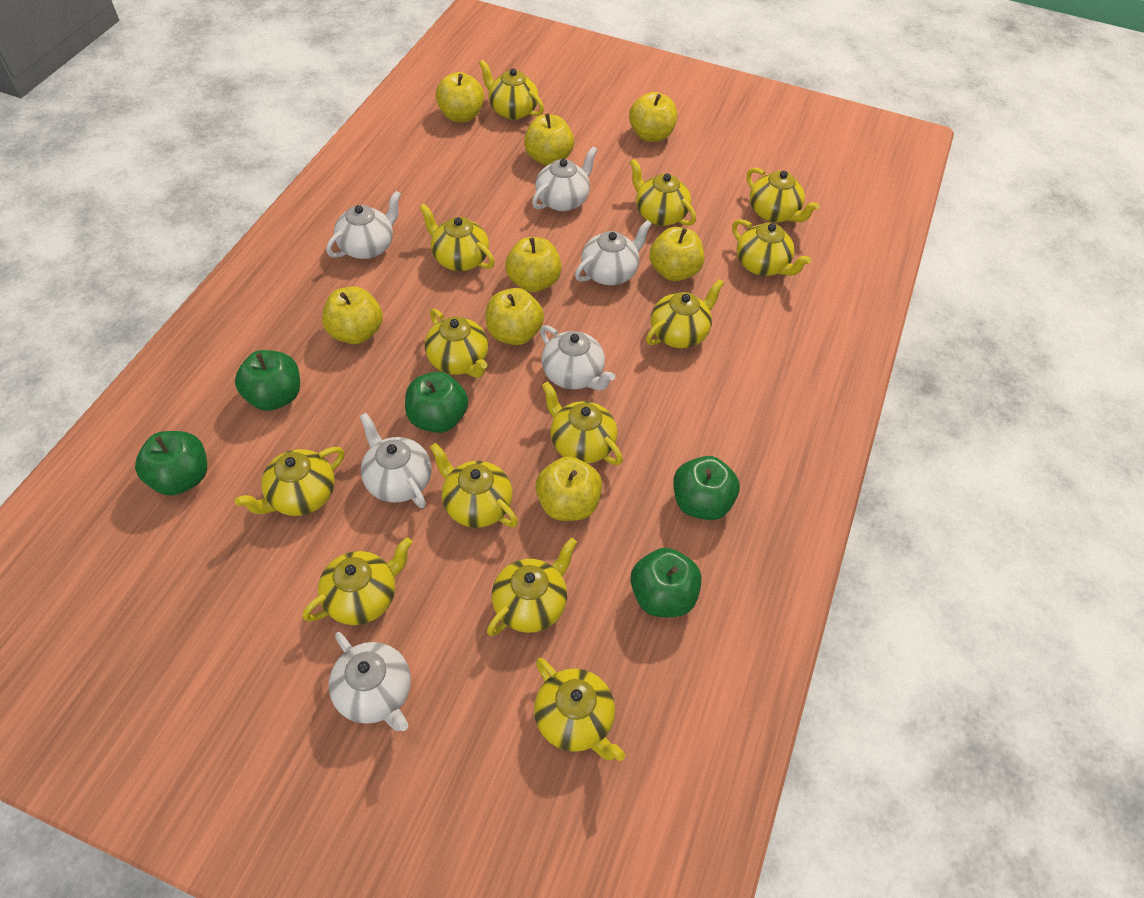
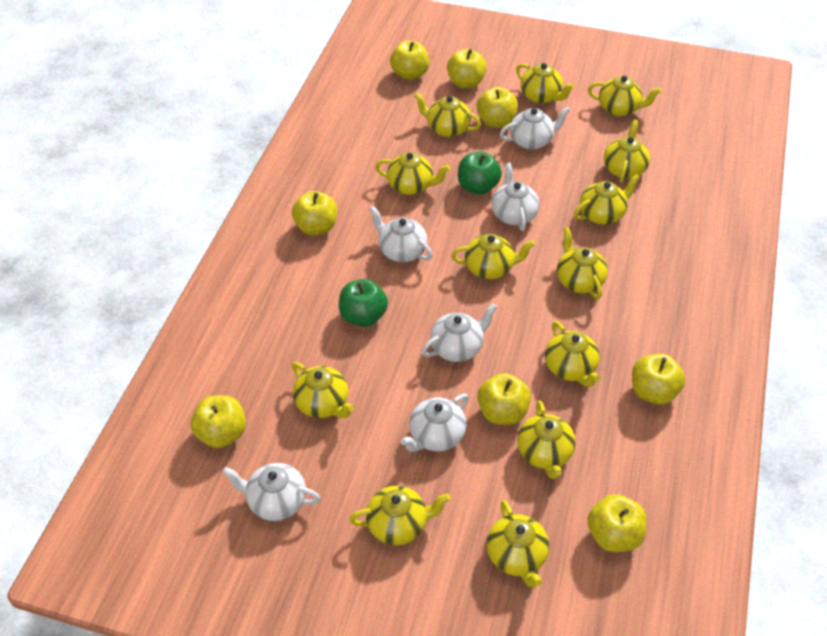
green apple: 5 -> 2

